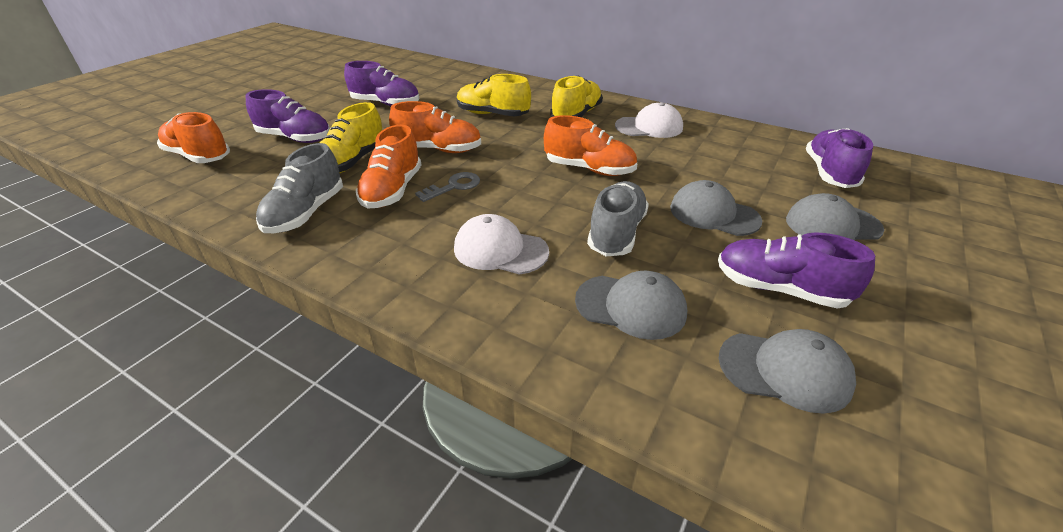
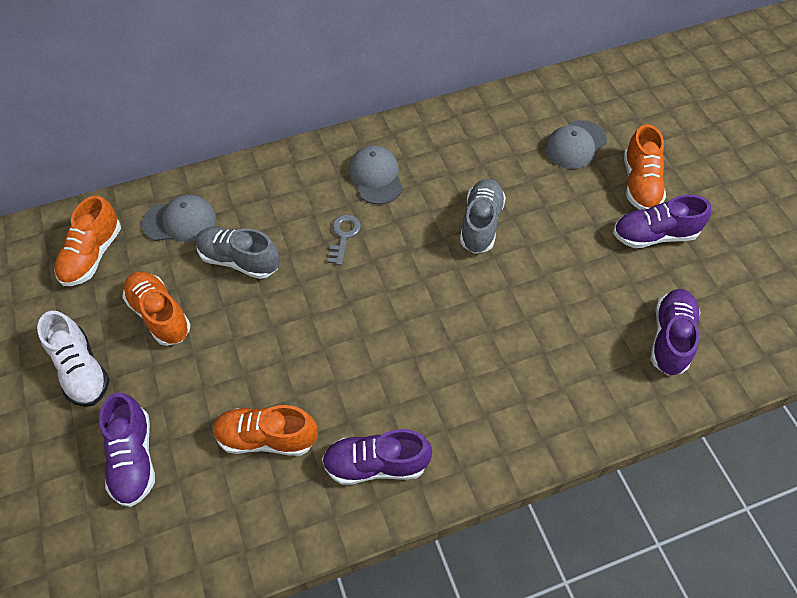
grey cap: 4 -> 3
white cap: 2 -> 0
white shoe: 0 -> 1
yellow shoe: 3 -> 0

